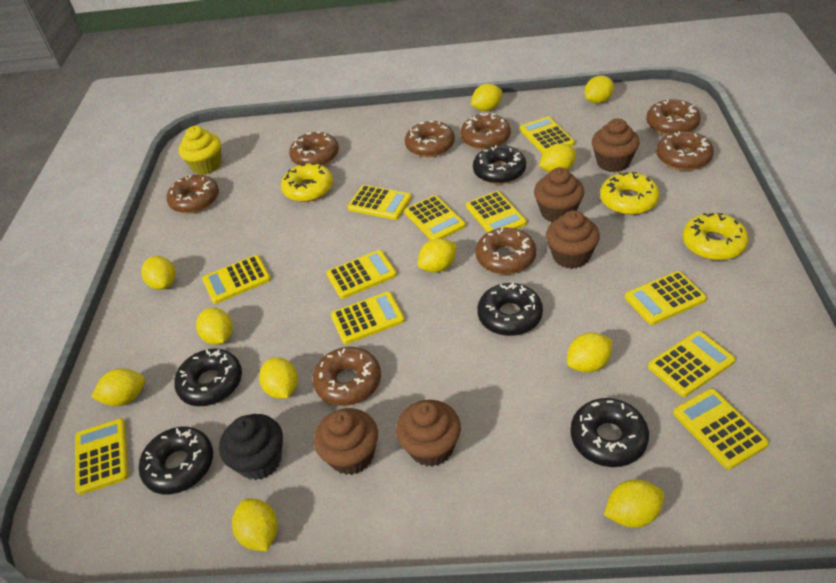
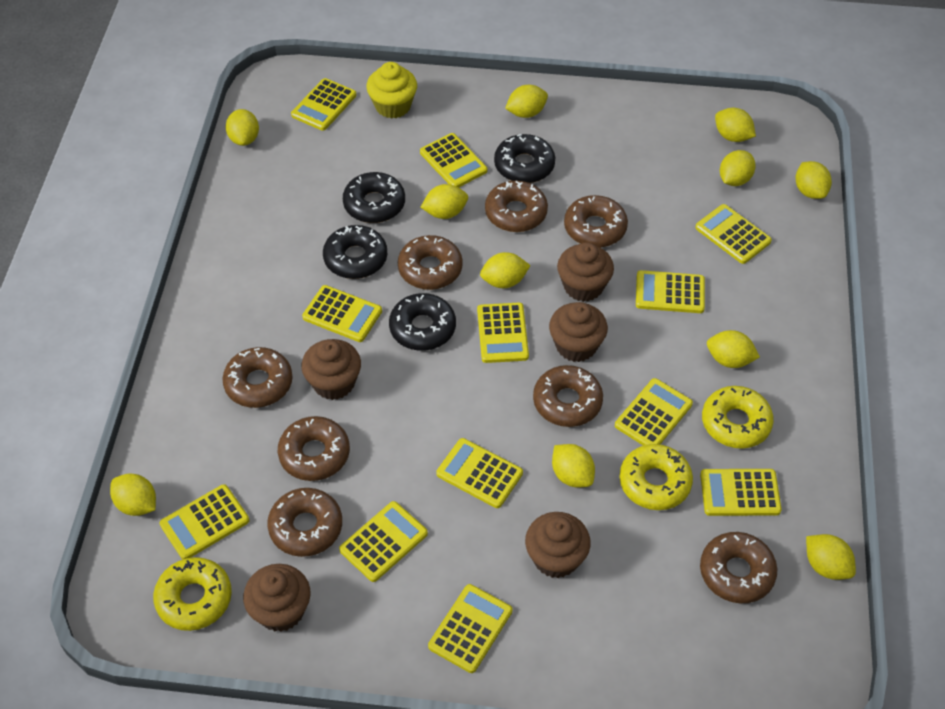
black cupcake: 1 -> 0
black donut: 5 -> 4
yellow calculator: 11 -> 12

